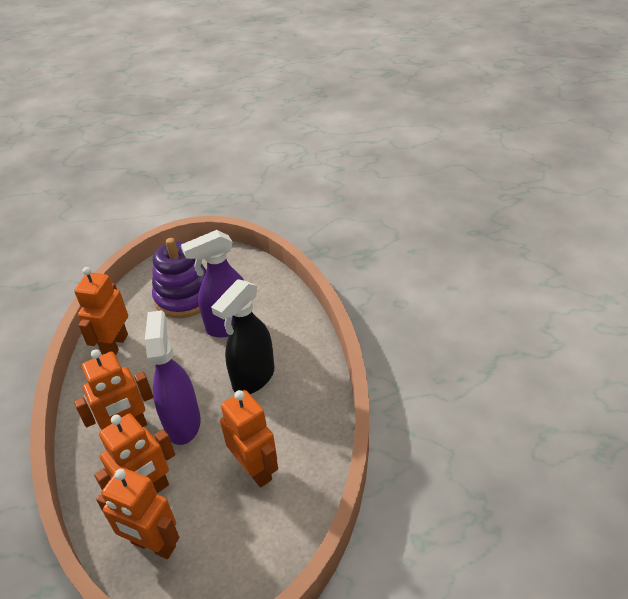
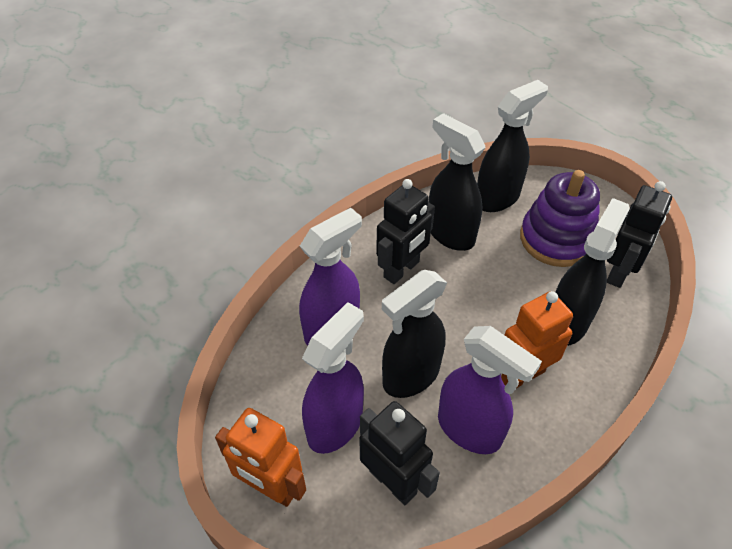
black robot: 0 -> 3
black spray bottle: 1 -> 4
orange robot: 5 -> 2
purple spray bottle: 2 -> 3

